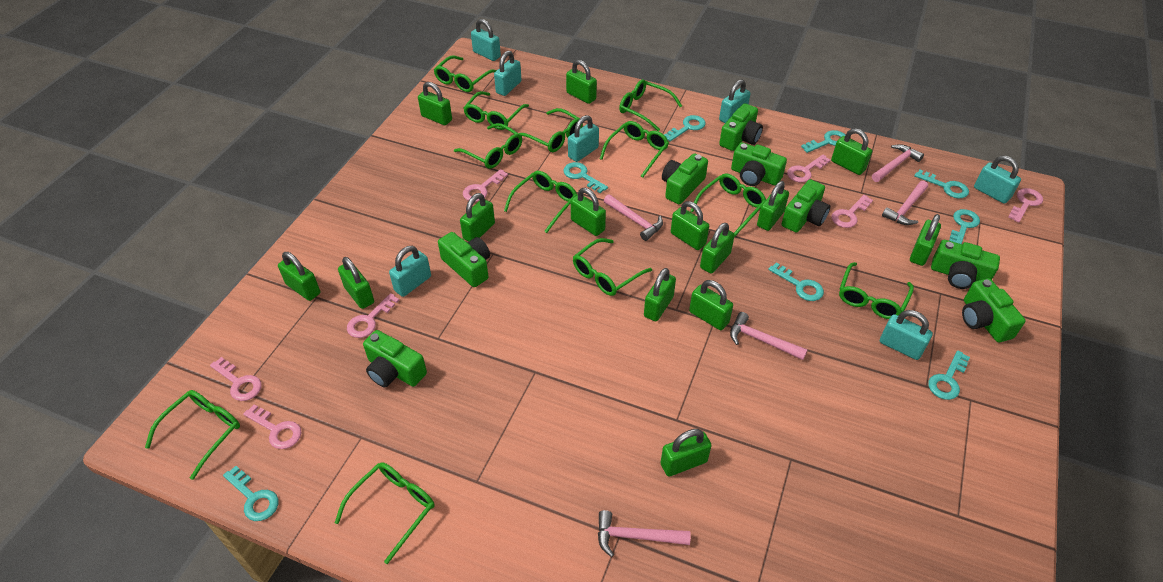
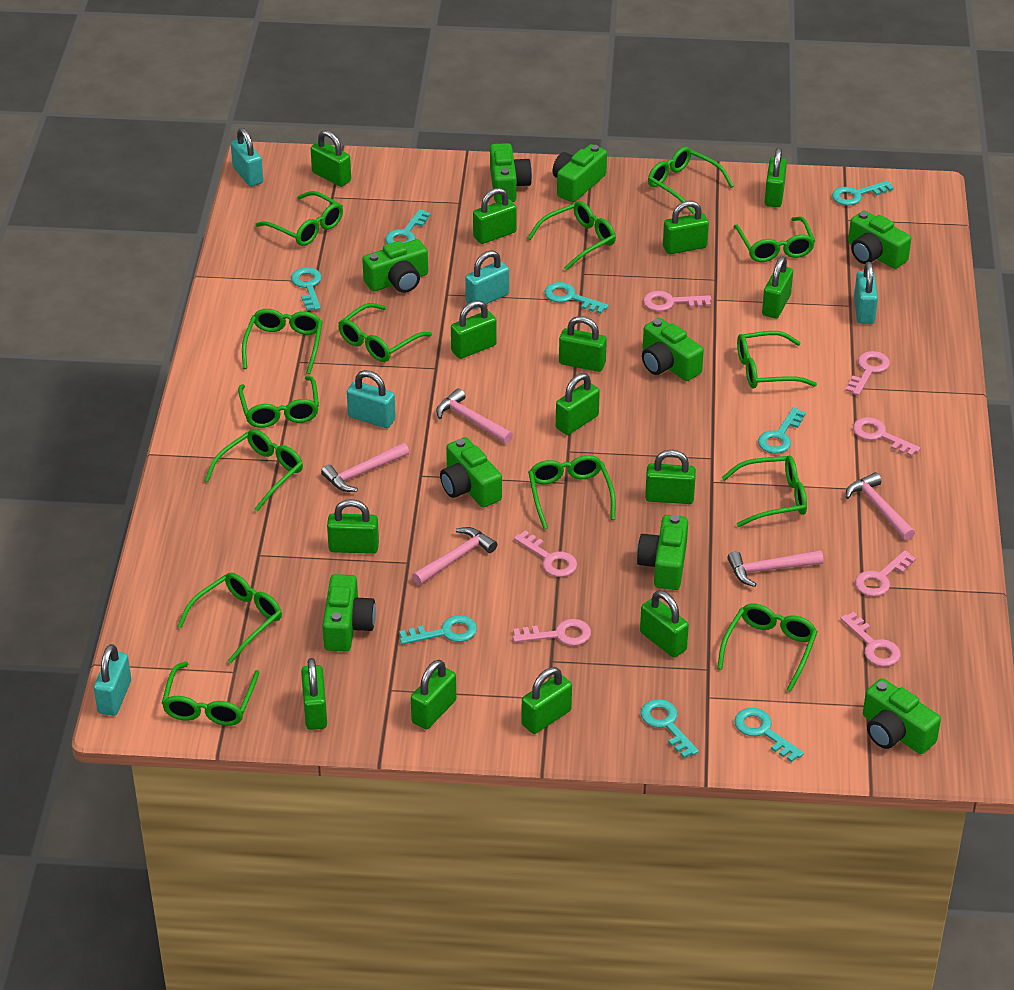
green camera: 8 -> 9
green glasses: 12 -> 14
turquoise padlock: 7 -> 5

